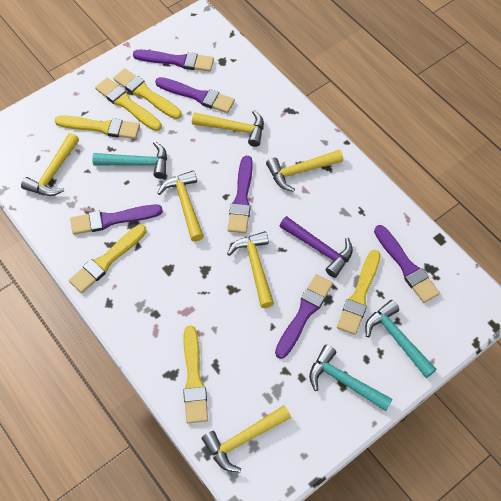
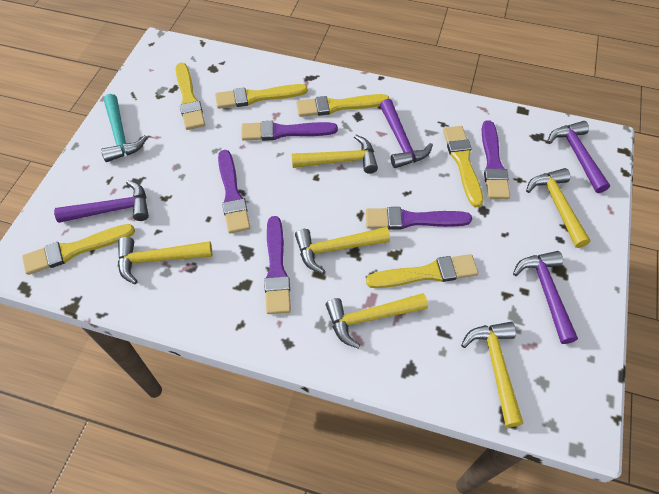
purple brush: 6 -> 5
purple hammer: 1 -> 4
turquoise hammer: 3 -> 1

